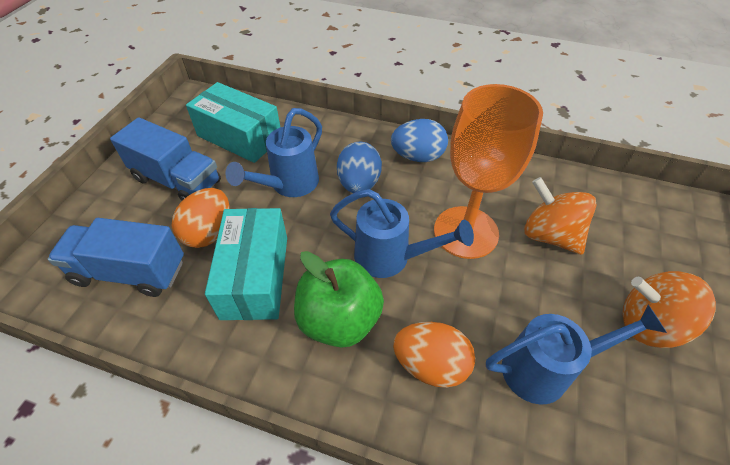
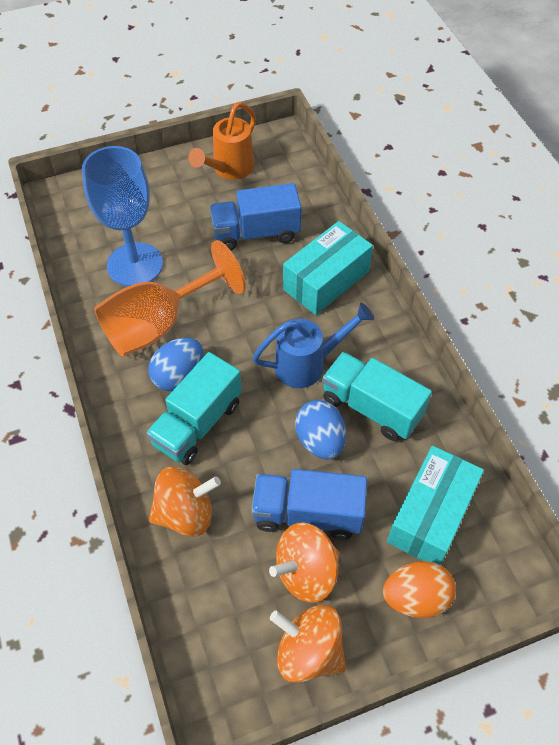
blue goblet: 0 -> 1
blue watering can: 3 -> 1
green apple: 1 -> 0
orange egg: 2 -> 1
orange spinning top: 2 -> 3
orange watering can: 0 -> 1
turquoise truck: 0 -> 2

